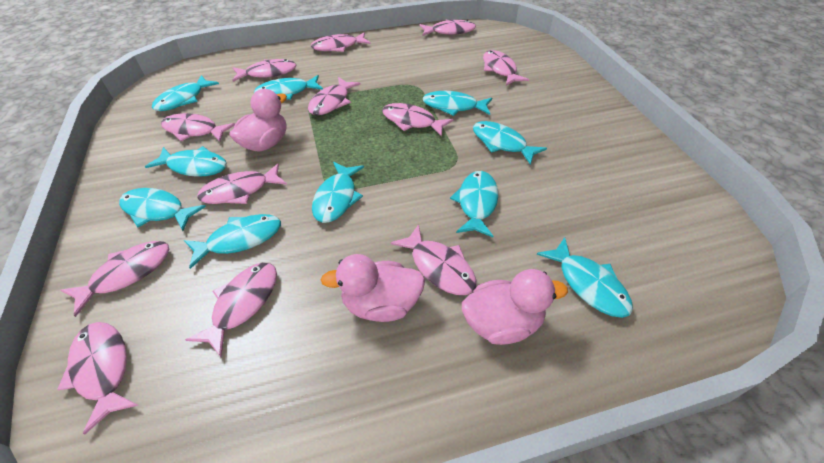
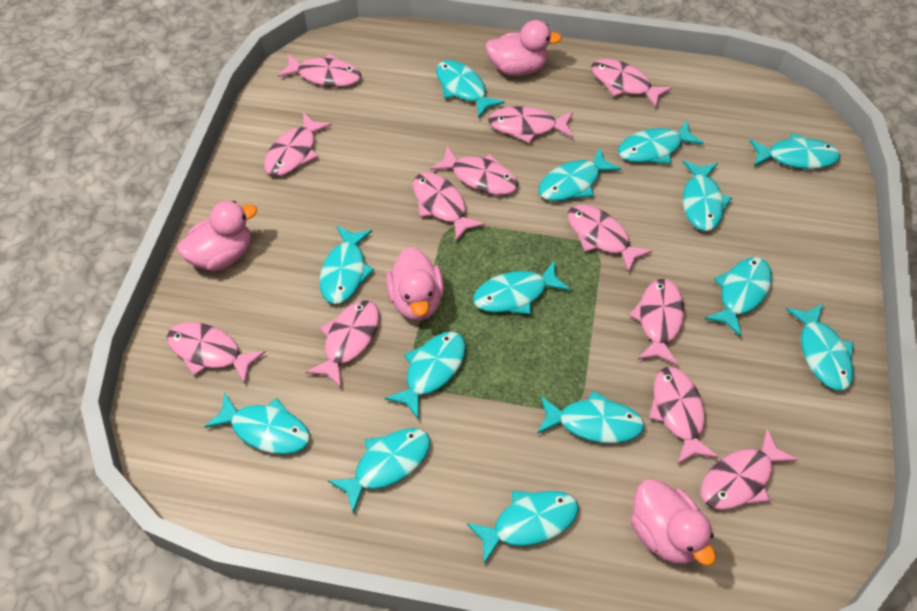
pink duck: 3 -> 4
turquoise fish: 10 -> 14

